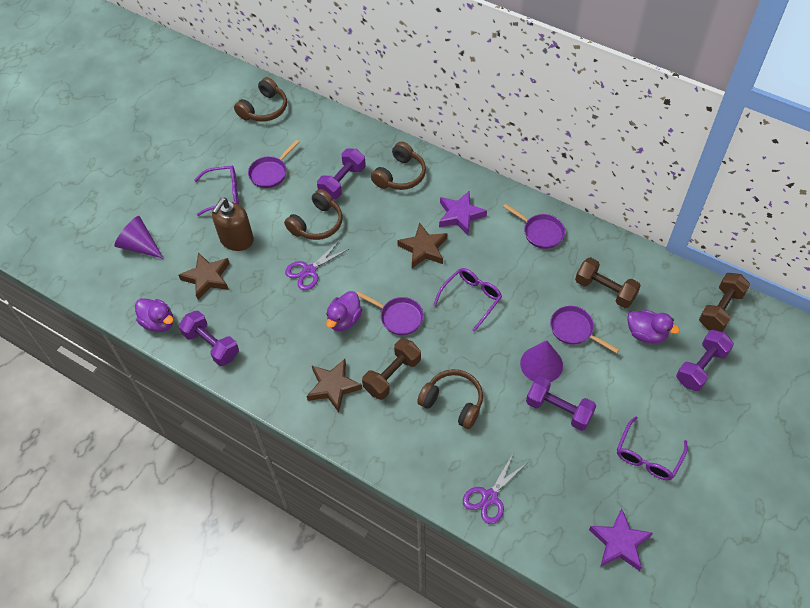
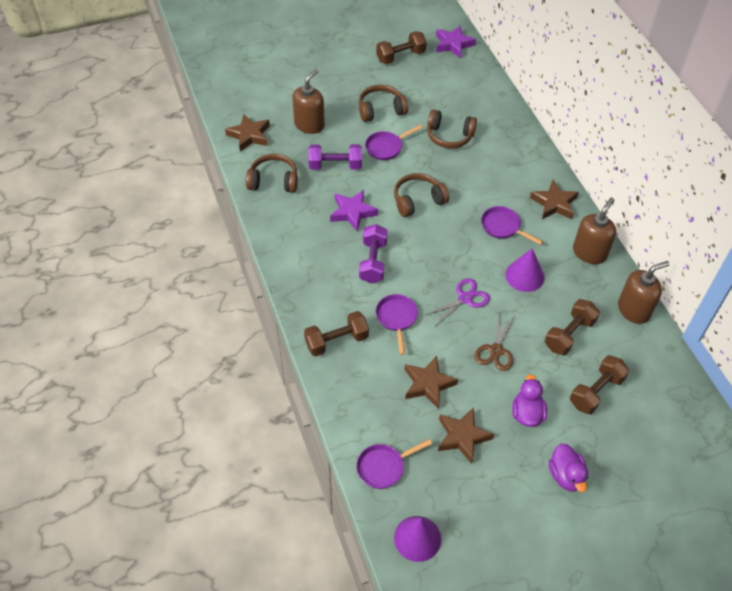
brown dumbbell: 3 -> 4
brown scissors: 0 -> 1
brown soap dispenser: 1 -> 3
brown star: 3 -> 4
purple duck: 3 -> 2
purple dumbbell: 4 -> 2
purple glasses: 3 -> 0
purple scissors: 2 -> 1

